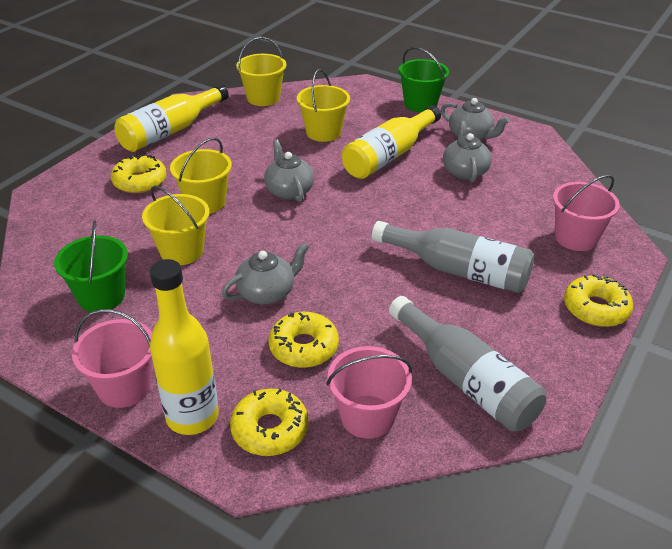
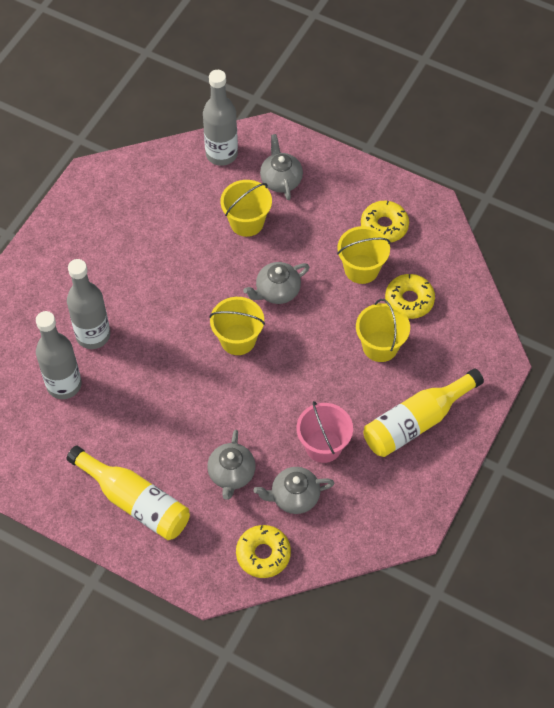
green bucket: 2 -> 0
grey bottle: 2 -> 3
pink bucket: 3 -> 1
yellow bottle: 3 -> 2
yellow donut: 4 -> 3

